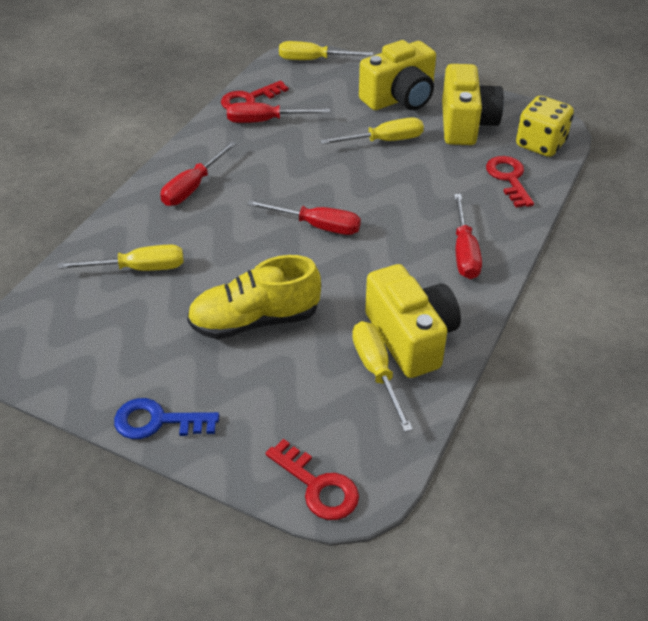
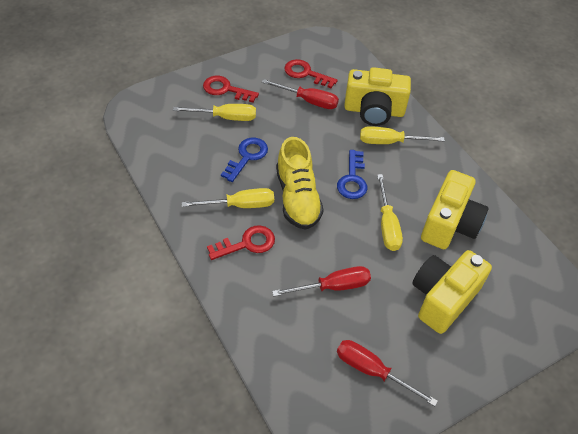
blue key: 1 -> 2
red screwdriver: 4 -> 3
yellow dice: 1 -> 0

